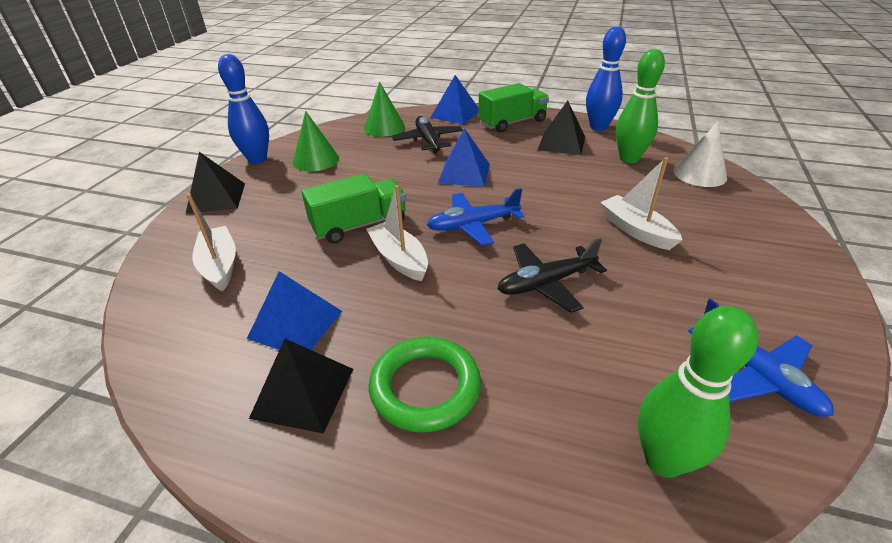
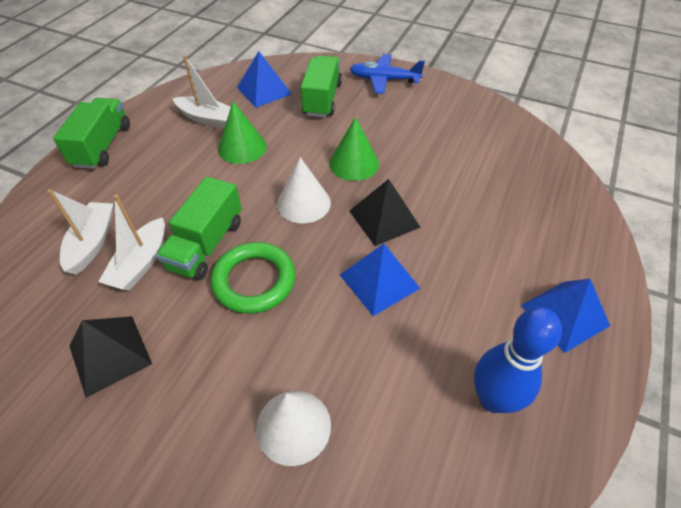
black plane: 2 -> 0
black pyramid: 3 -> 2
blue bowling pin: 2 -> 1
blue plane: 2 -> 1
green bowling pin: 2 -> 0
green truck: 2 -> 3
white cone: 1 -> 2

